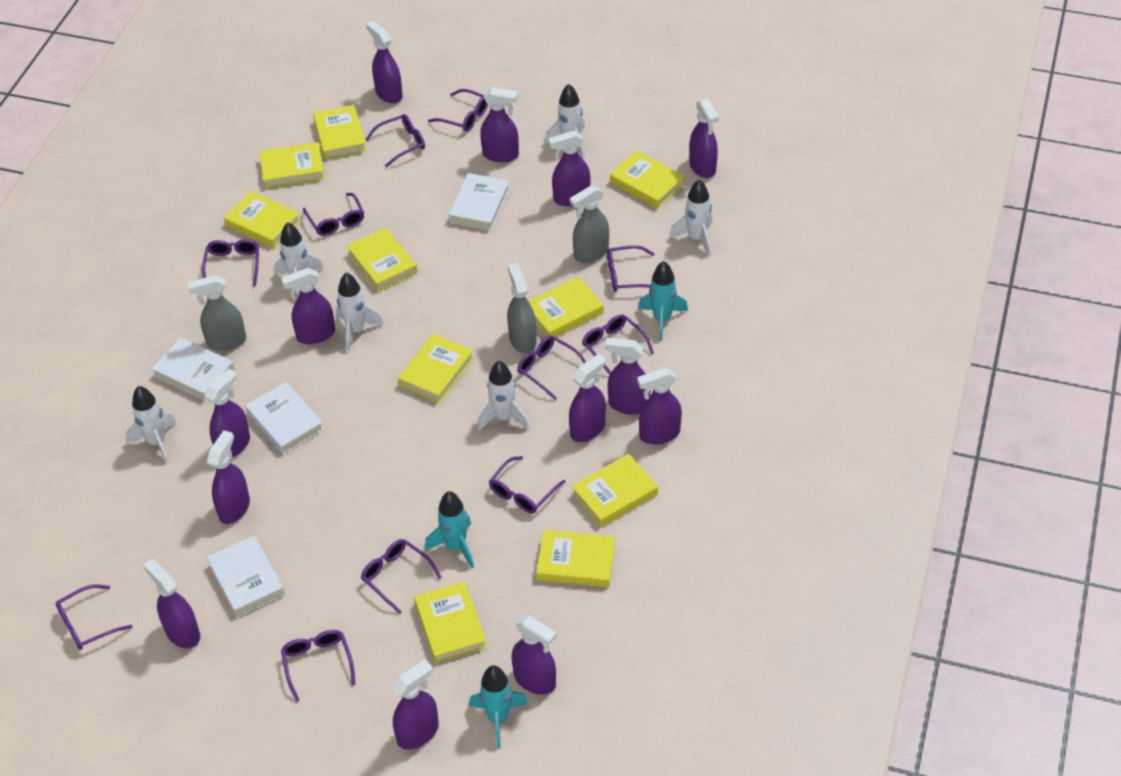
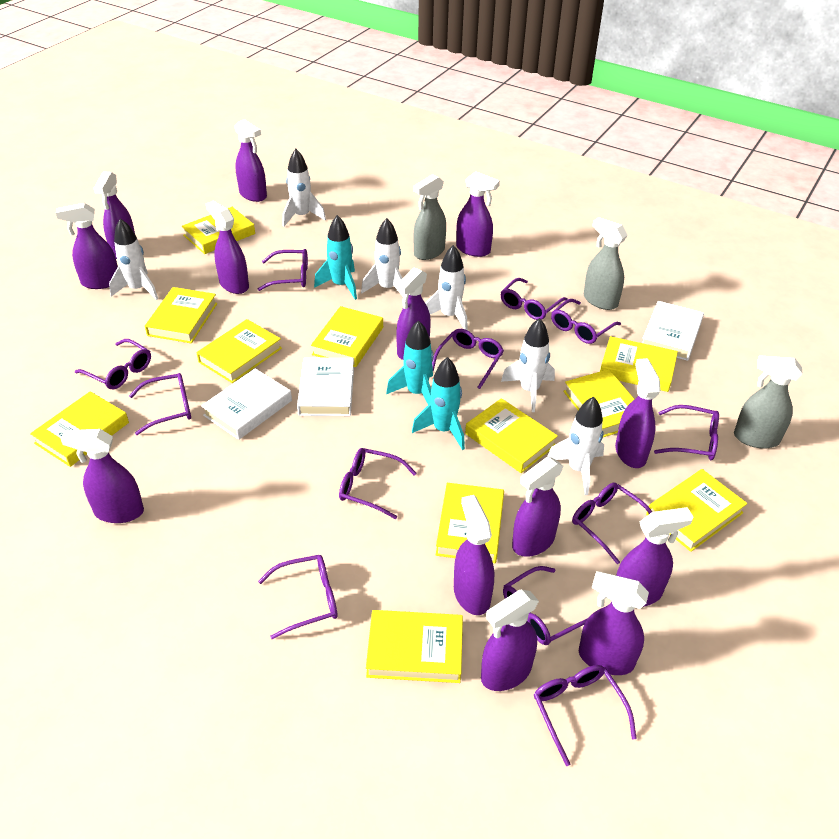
purple glasses: 11 -> 12
white book: 4 -> 3
yellow book: 10 -> 11

